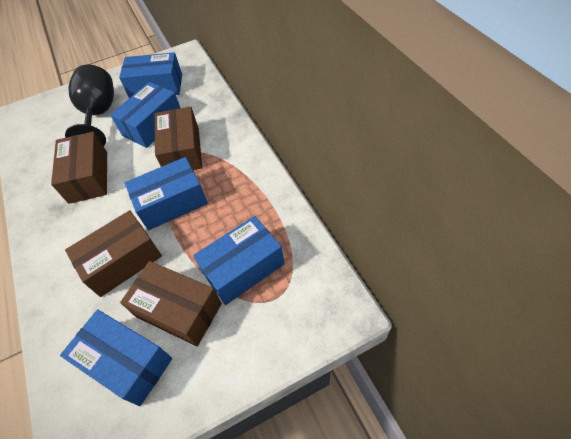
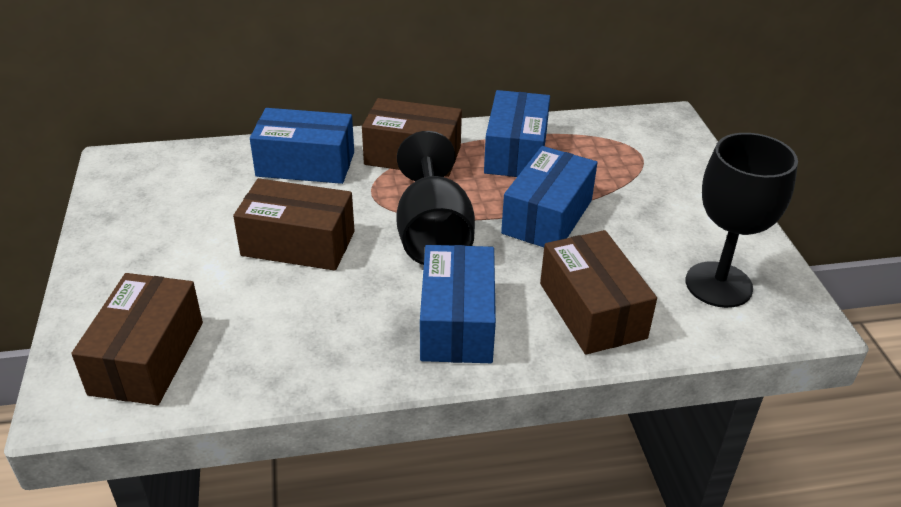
black goblet: 1 -> 2
blue box: 5 -> 4

